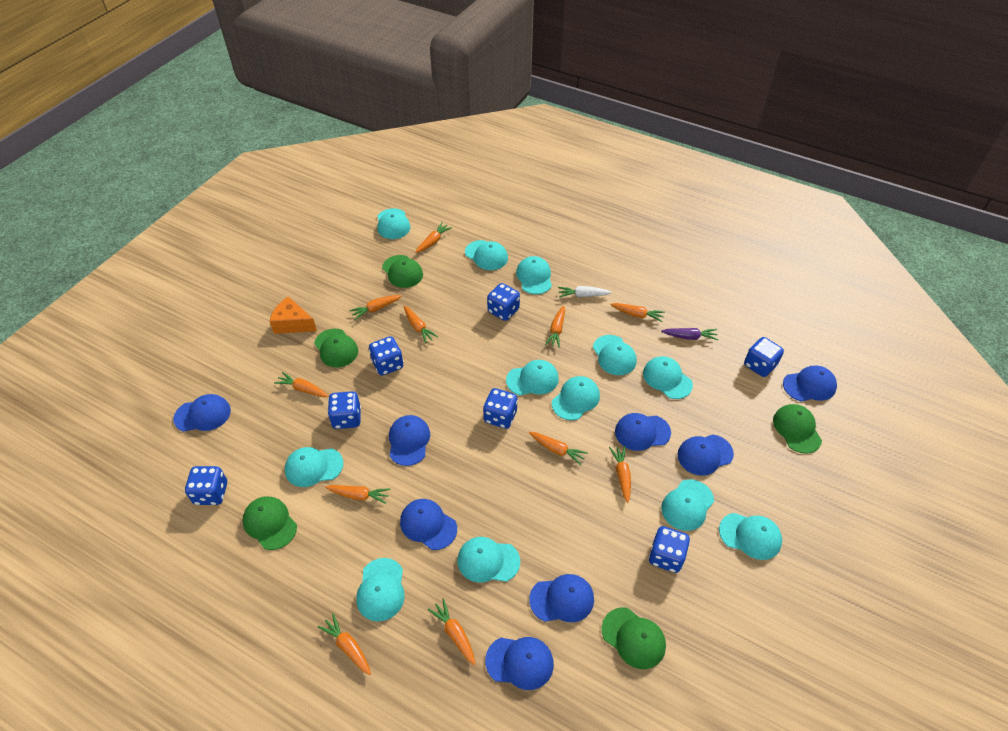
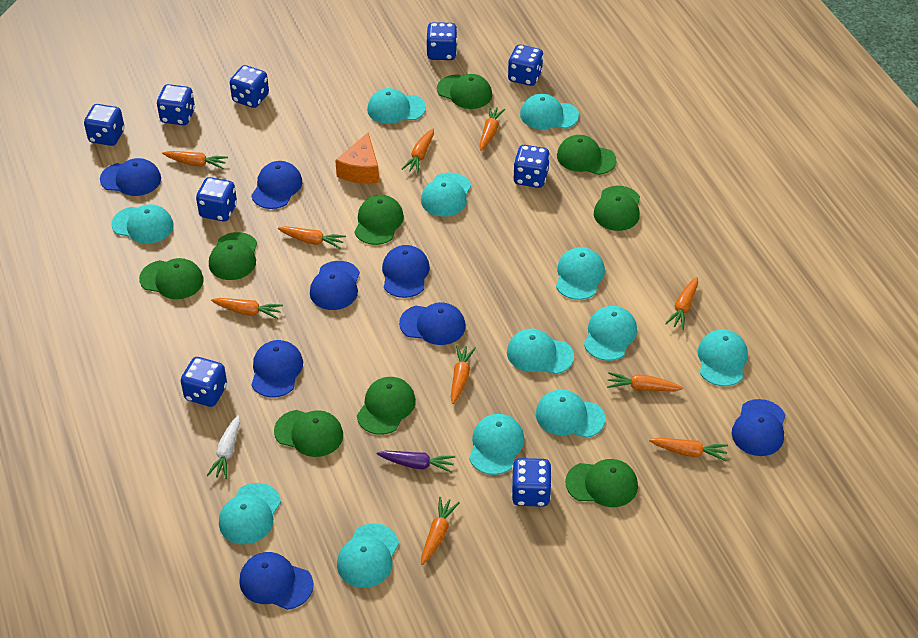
blue dice: 7 -> 9
green cap: 5 -> 9
orange carrot: 11 -> 10

